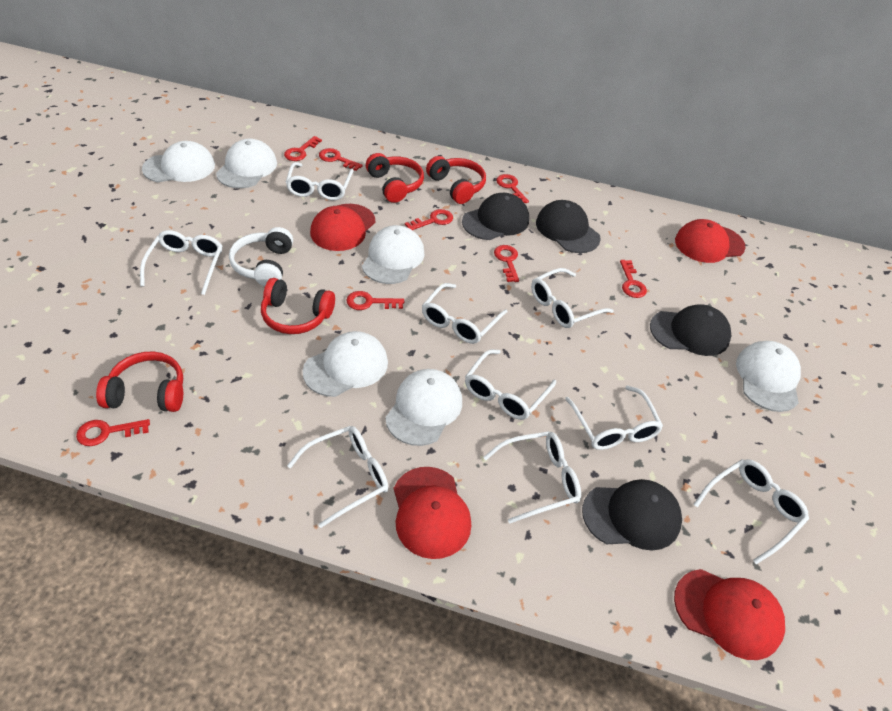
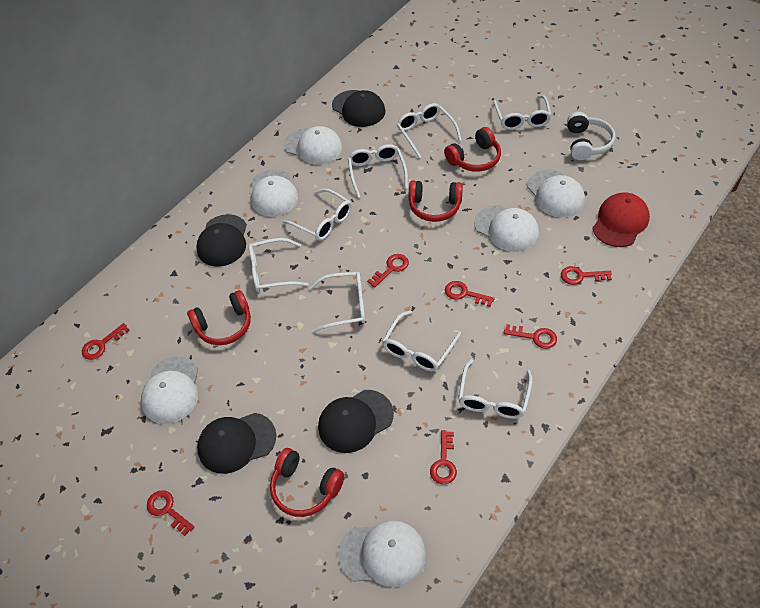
red cap: 4 -> 1
red key: 8 -> 7
white glasses: 9 -> 8

